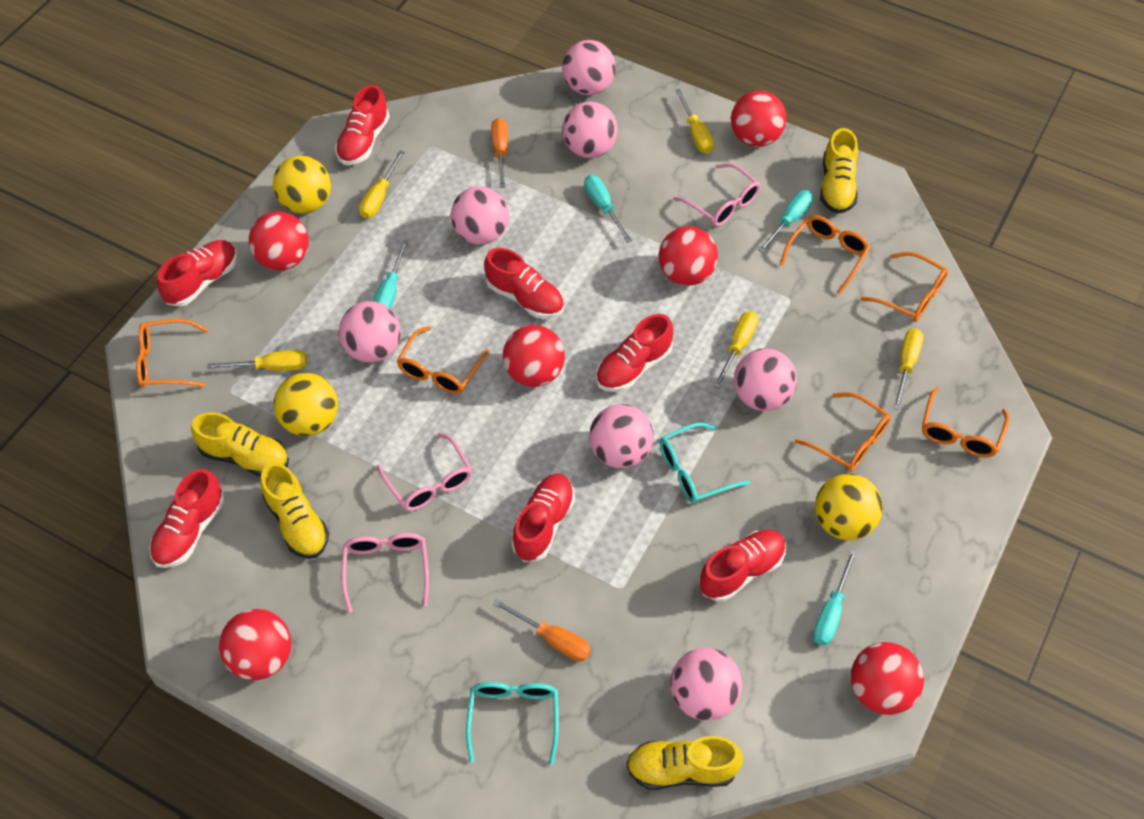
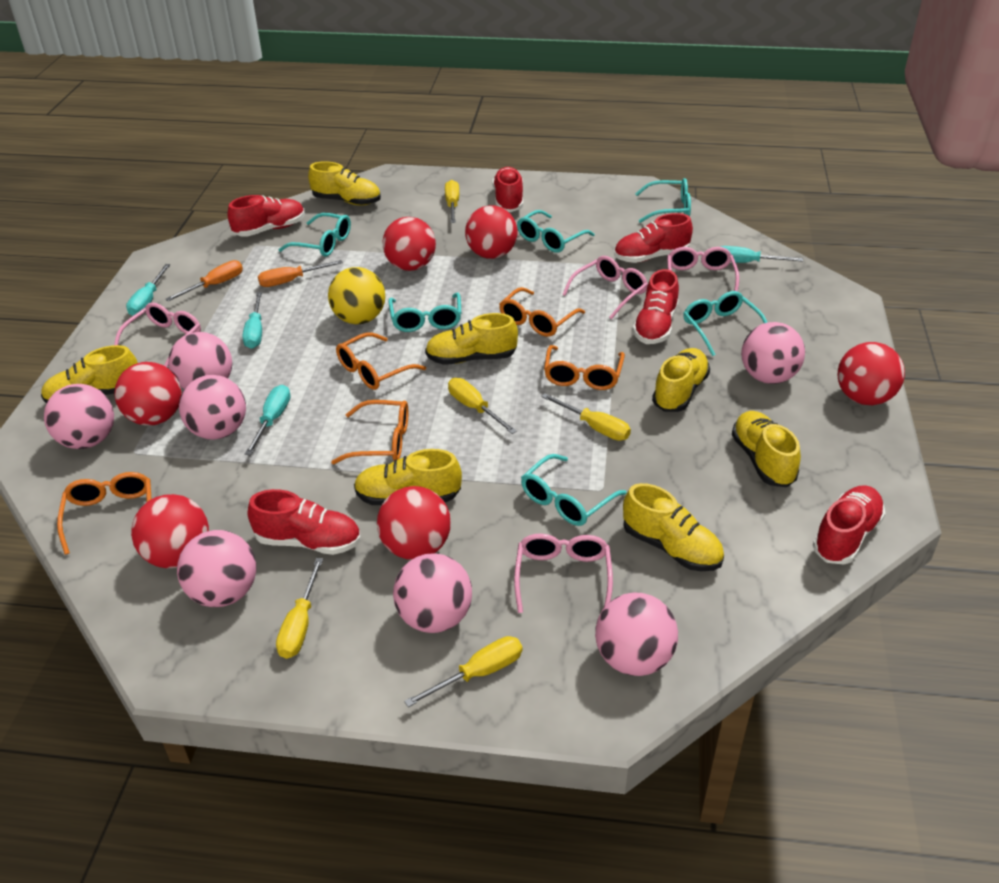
orange glasses: 6 -> 5
pink glasses: 3 -> 4
red shoe: 7 -> 6
turquoise glasses: 2 -> 6
yellow ball: 3 -> 1
yellow shoe: 4 -> 7

